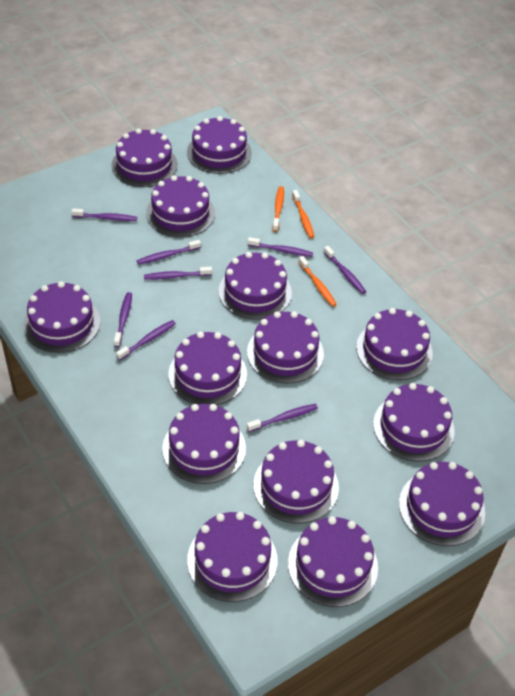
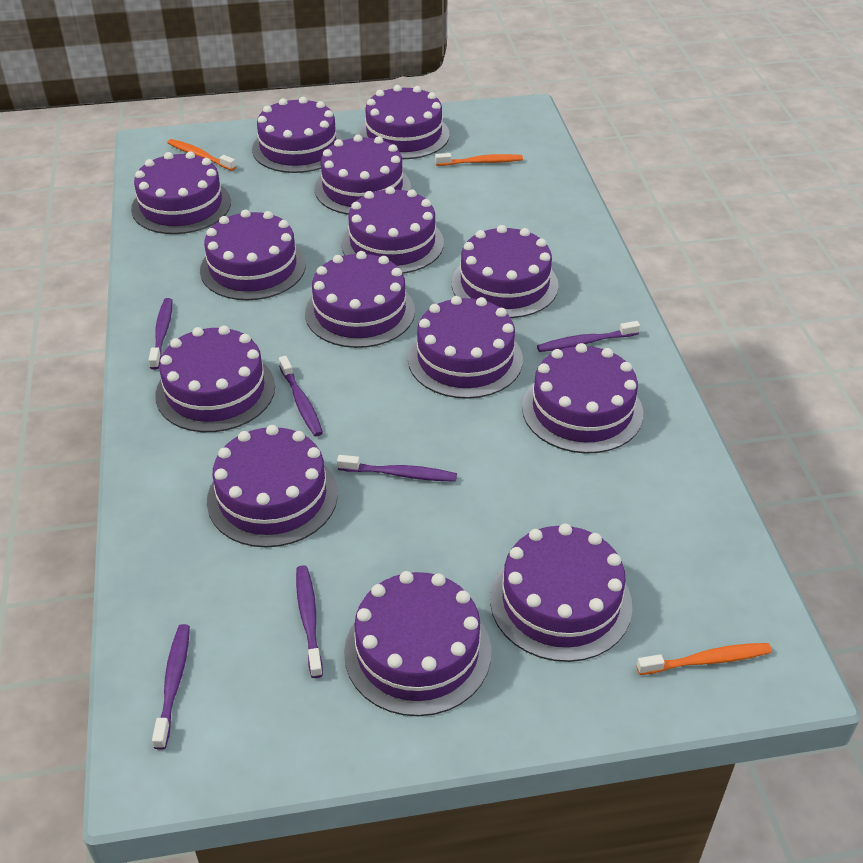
purple toothbrush: 8 -> 6

